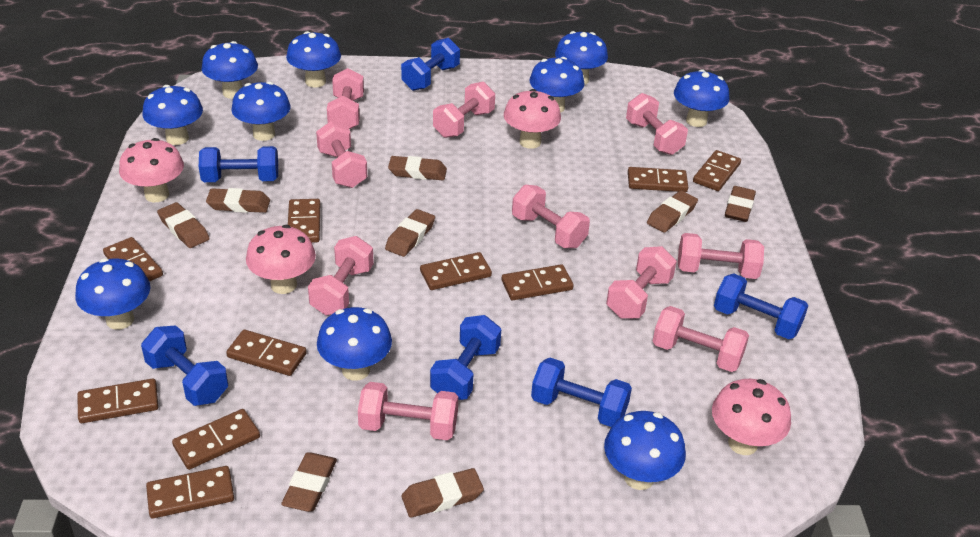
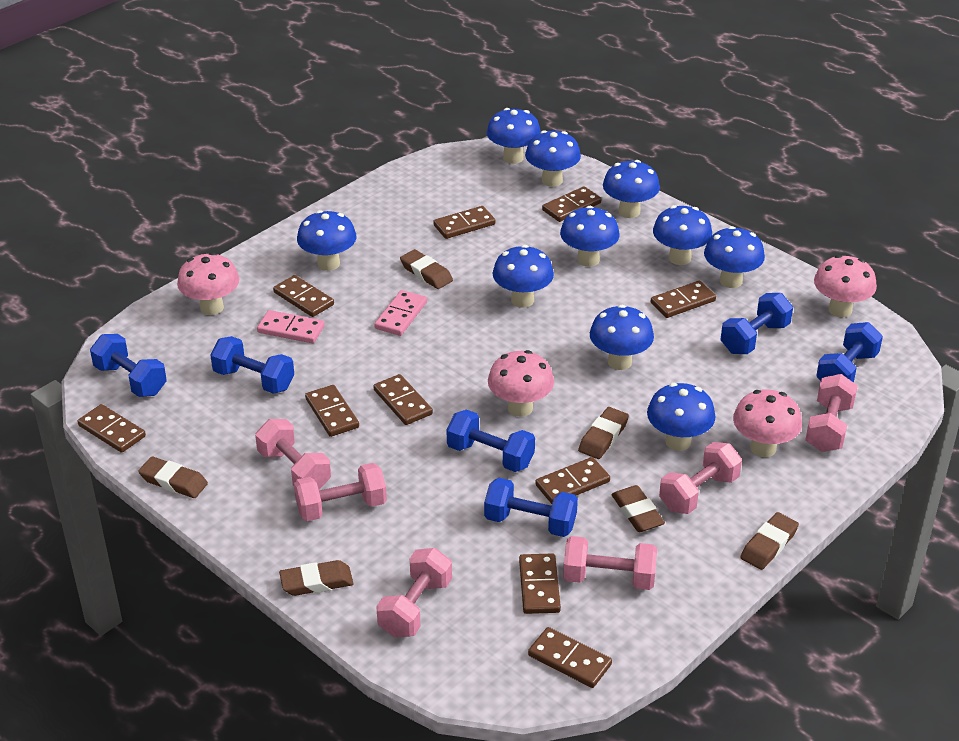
brown eraser: 8 -> 6
pink domino: 0 -> 2
pink dumbbell: 10 -> 6

